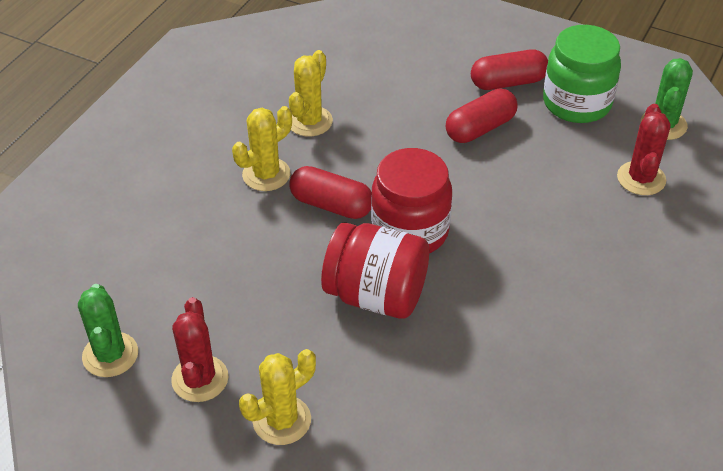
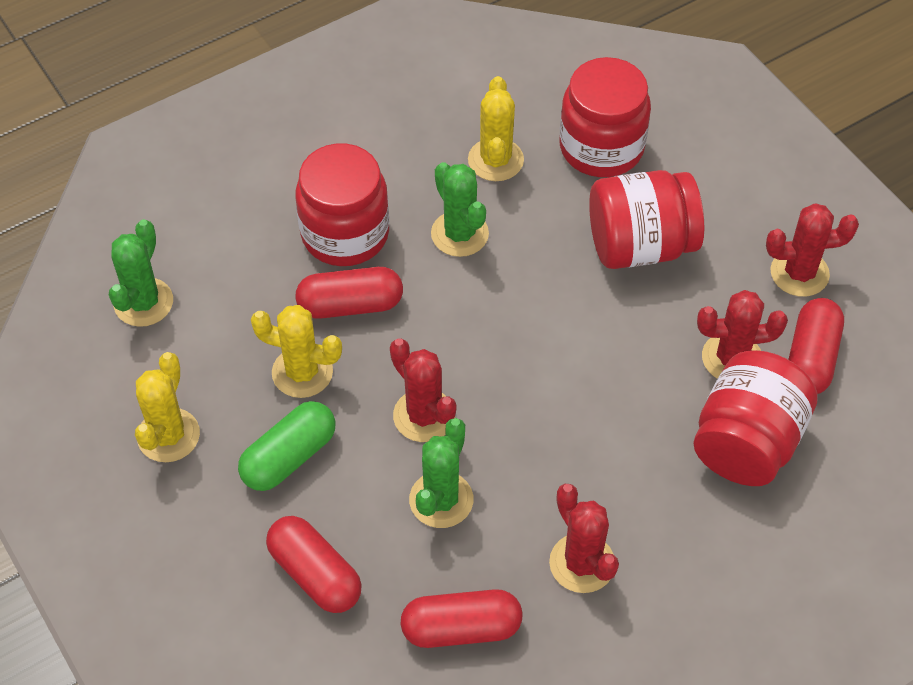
green cactus: 2 -> 3
green capsule: 0 -> 1
green jar: 1 -> 0
red cactus: 2 -> 4
red capsule: 3 -> 4
red jar: 2 -> 4

